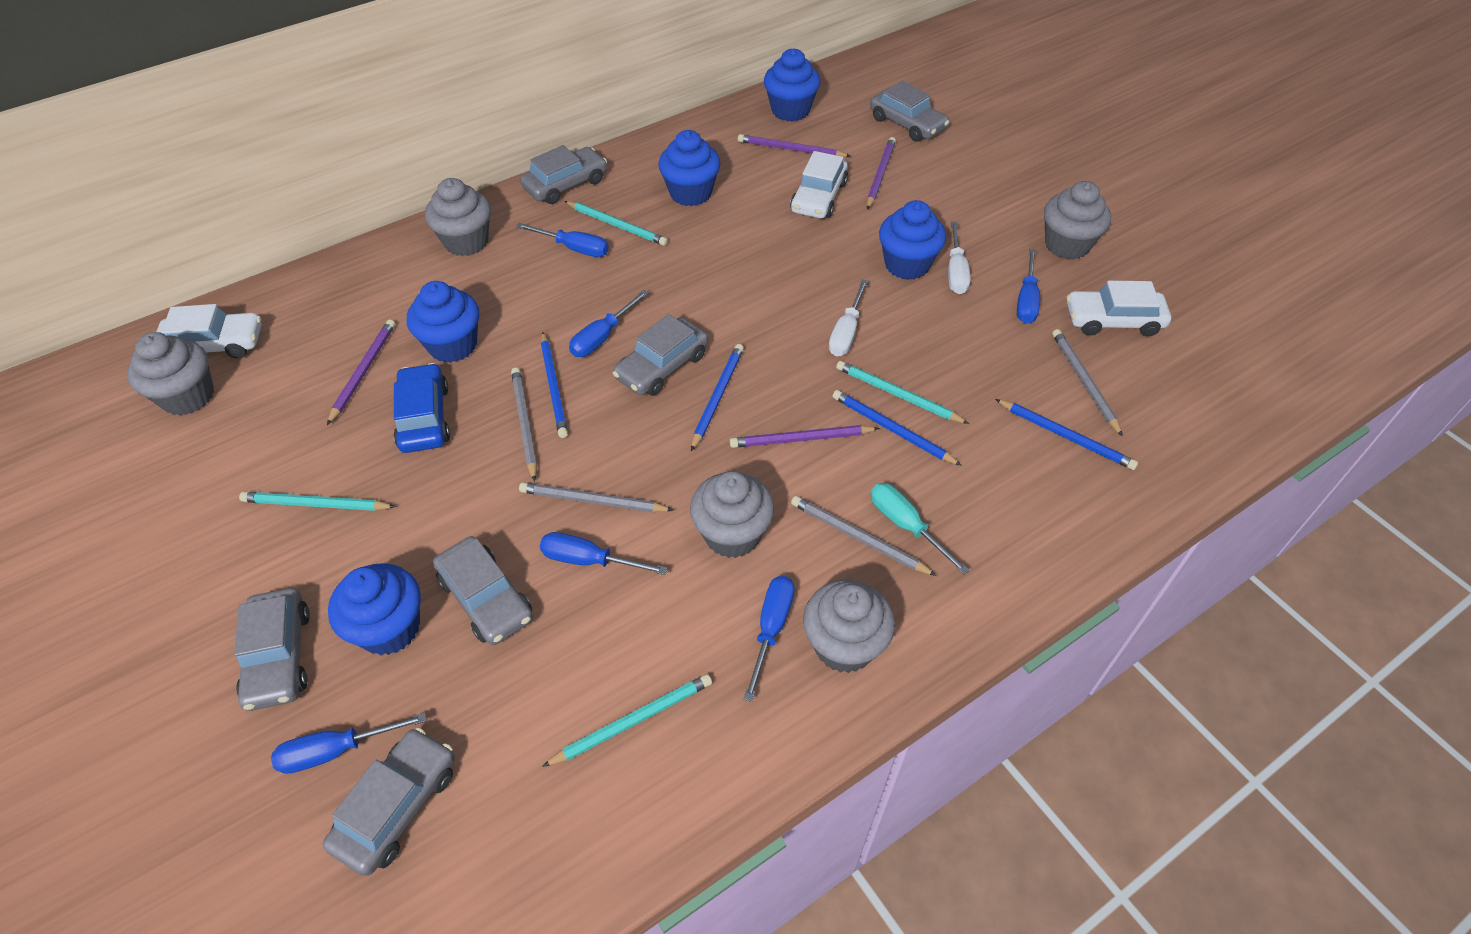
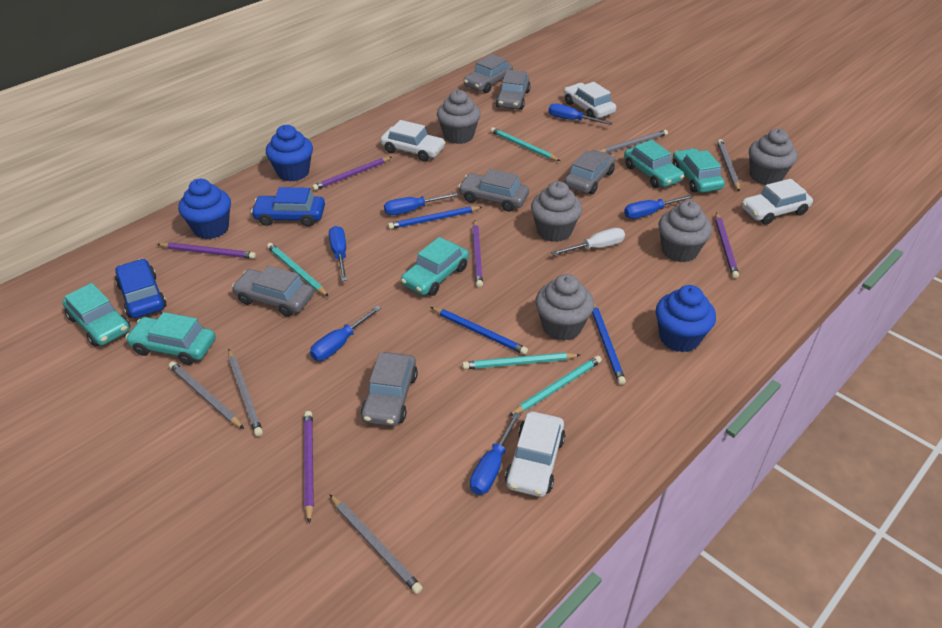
blue car: 1 -> 2
blue cupcake: 5 -> 3
blue pencil: 4 -> 3
grey pencil: 4 -> 5
purple pencil: 4 -> 5
turquoise car: 0 -> 5
turquoise screwdriver: 1 -> 0
white car: 3 -> 4
white screwdriver: 2 -> 1

